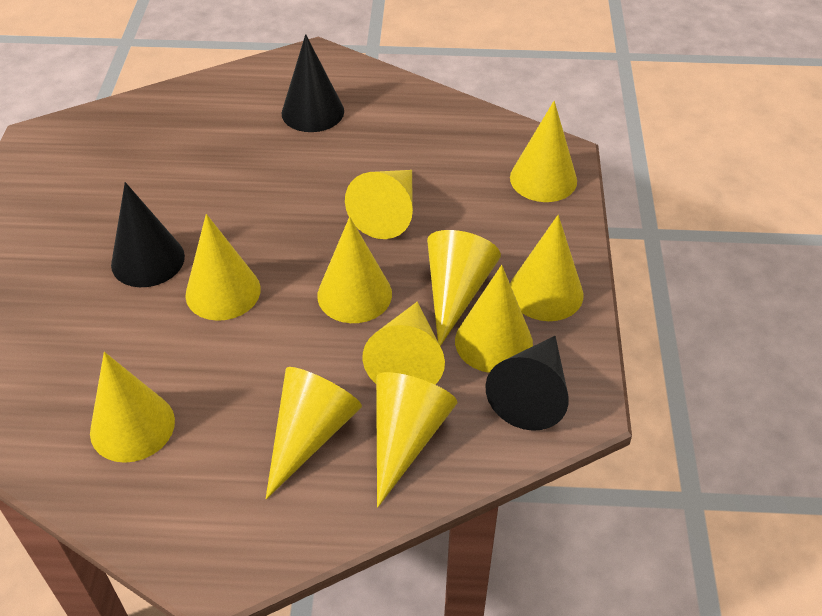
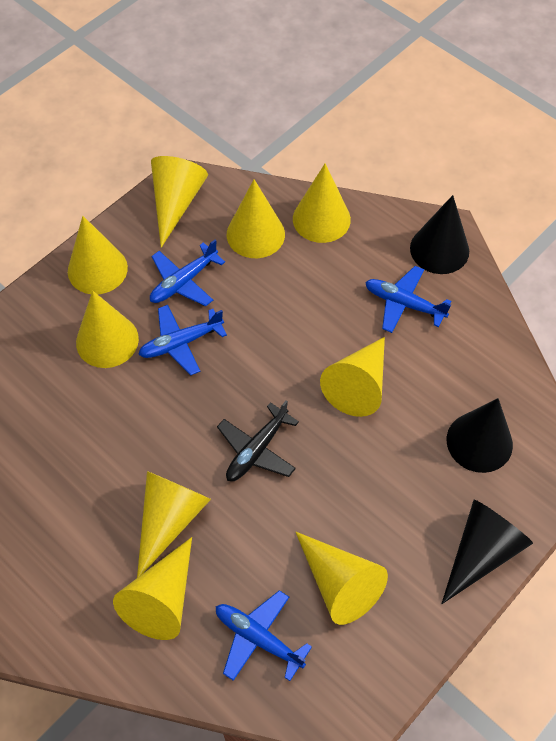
black plane: 0 -> 1
blue plane: 0 -> 4
yellow cone: 11 -> 9

